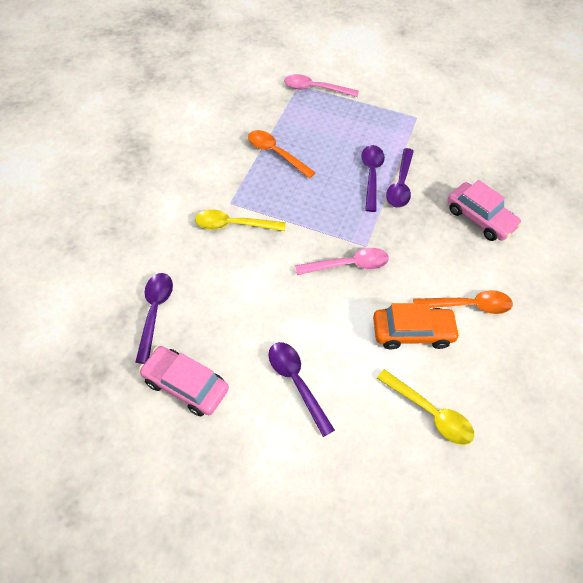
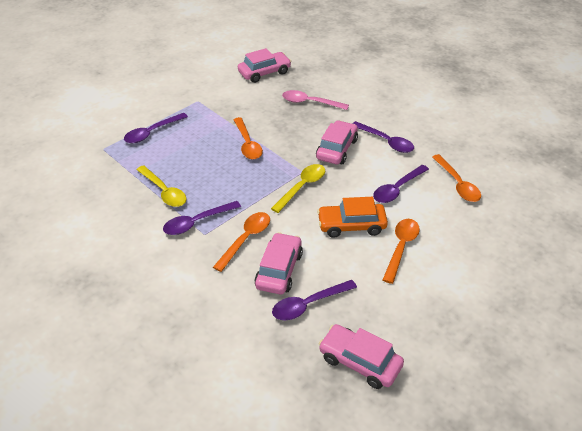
orange spoon: 2 -> 4
pink car: 2 -> 4
pink spoon: 2 -> 1
purple spoon: 4 -> 5

